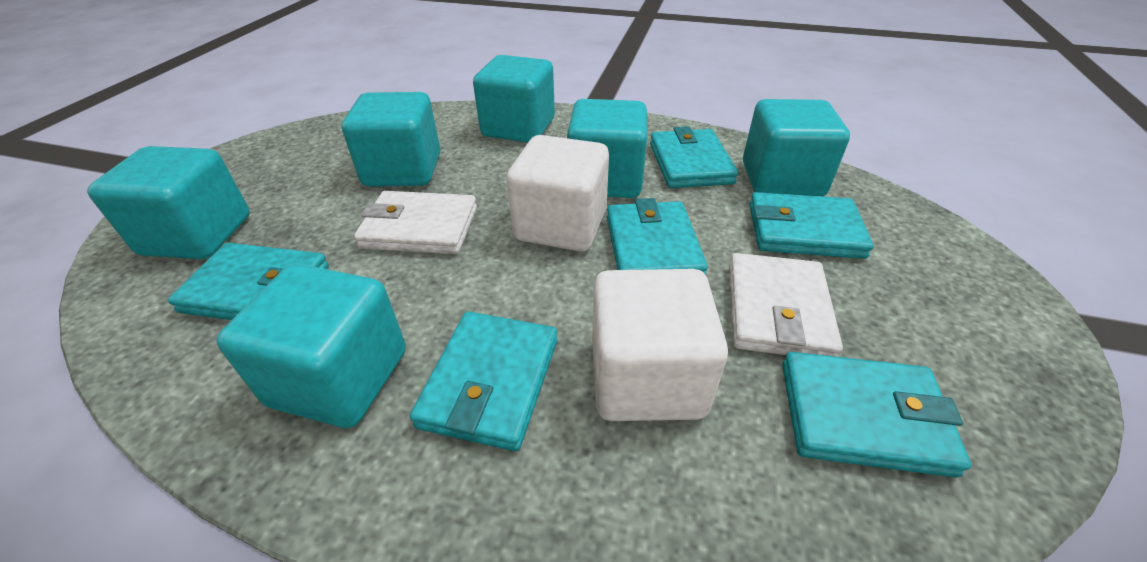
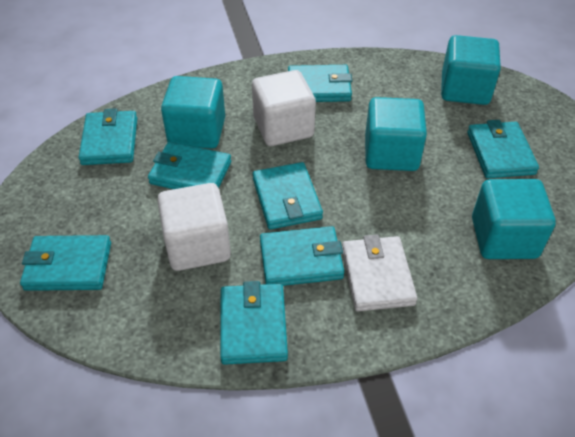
turquoise cube: 6 -> 4
turquoise wallet: 6 -> 8
white wallet: 2 -> 1

